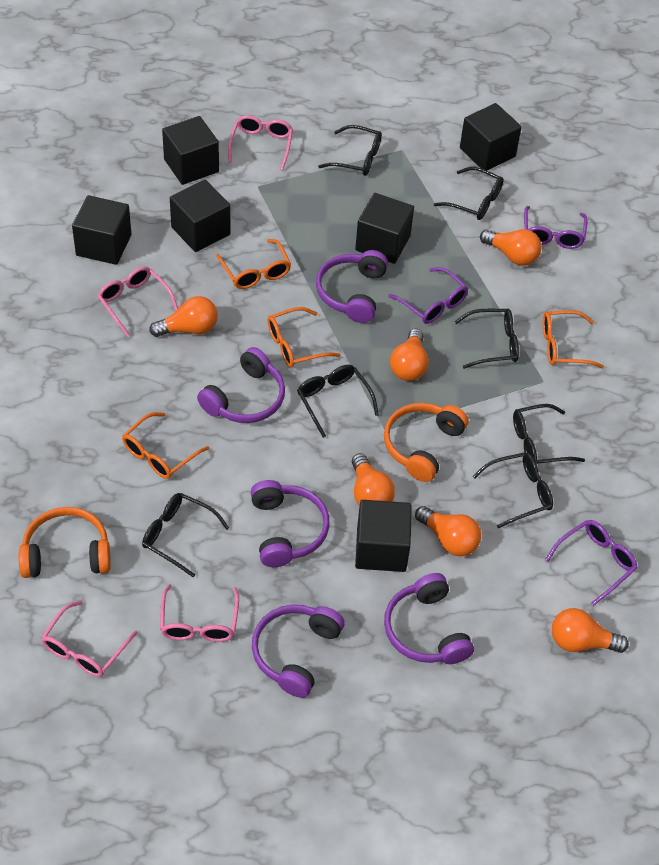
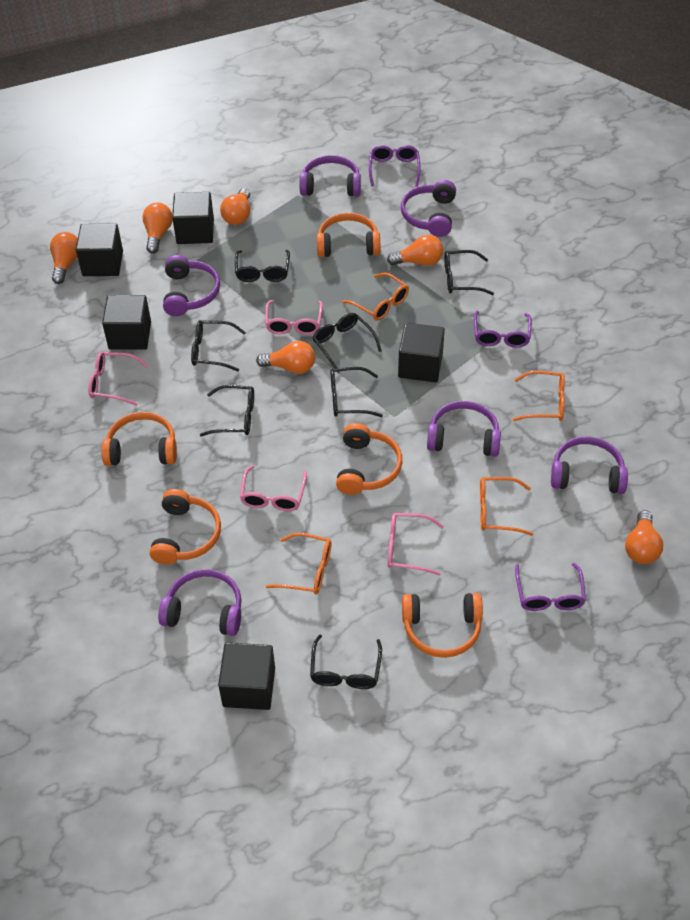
black cube: 6 -> 5
orange headphones: 2 -> 5
purple headphones: 5 -> 6

